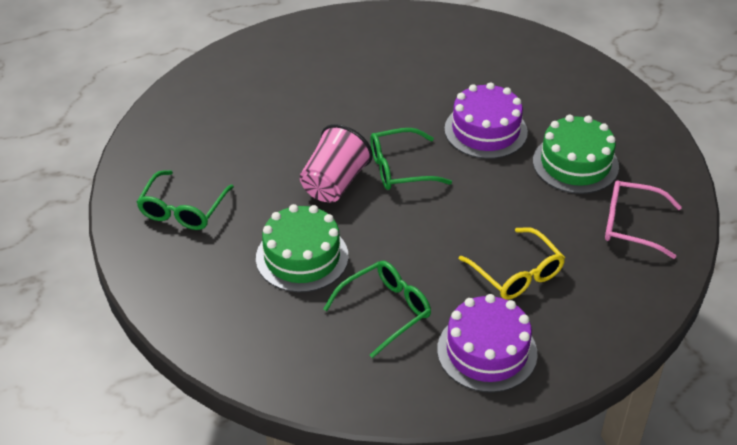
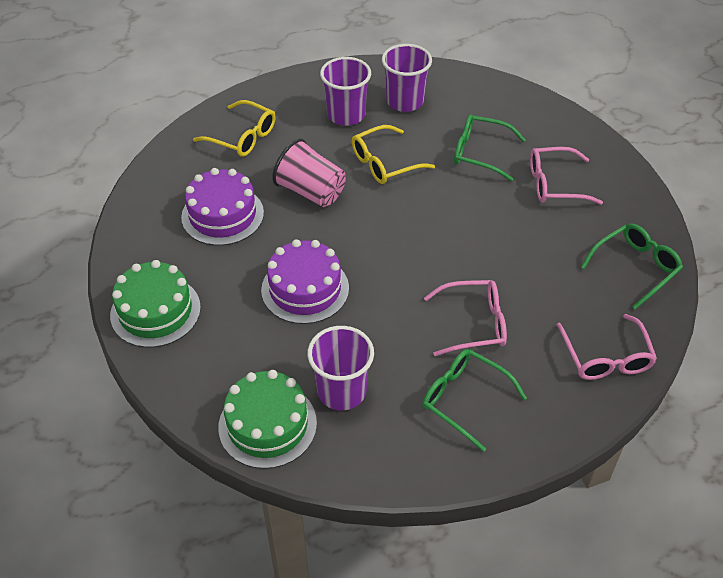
pink glasses: 1 -> 3
purple cup: 0 -> 3
yellow glasses: 1 -> 2

